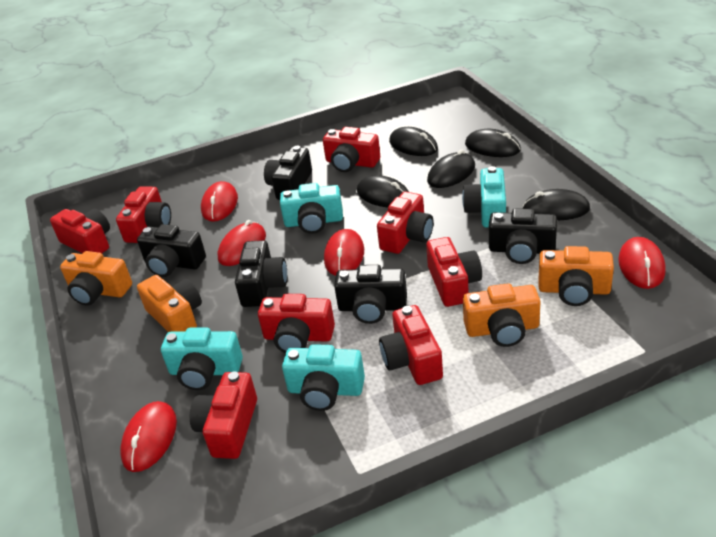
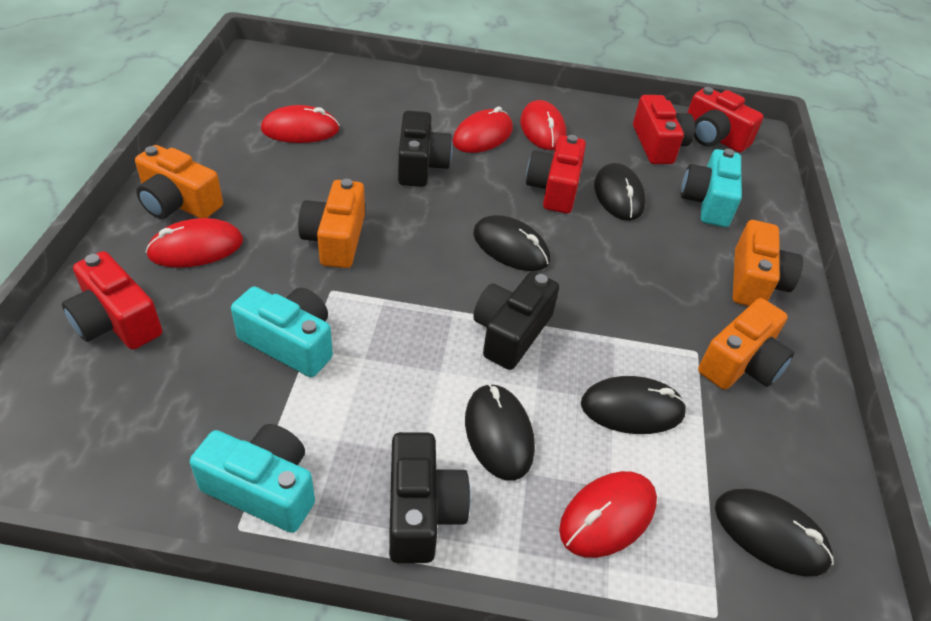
black camera: 5 -> 3
red camera: 8 -> 4
turquoise camera: 4 -> 3

